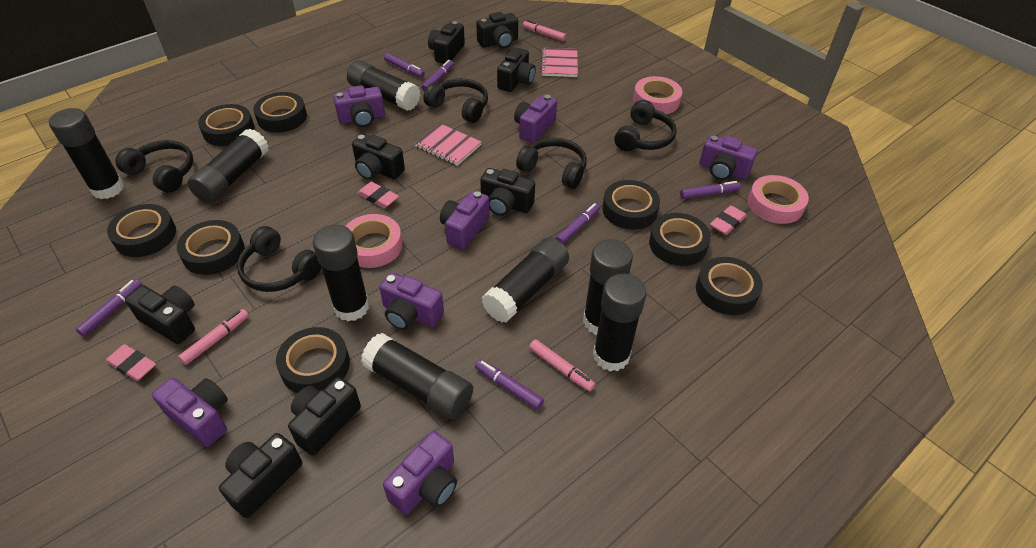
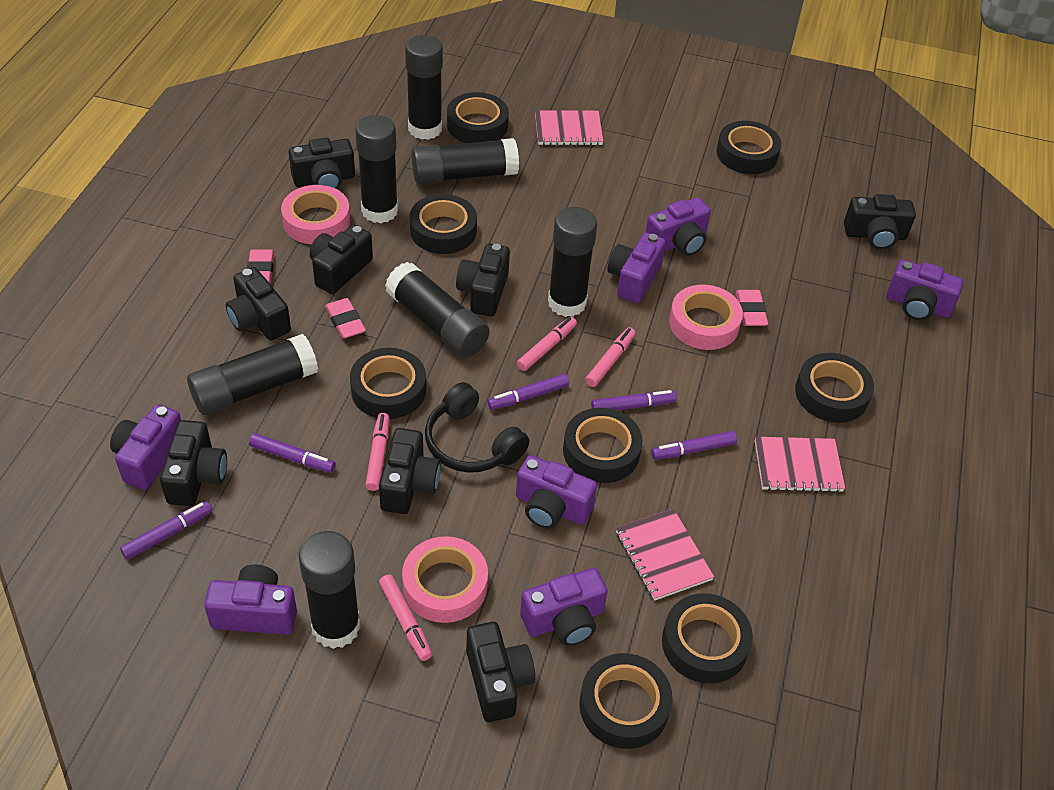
black glue stick: 8 -> 7
black headphones: 5 -> 1
pink marker: 3 -> 4
pink notebook: 2 -> 3
purple marker: 6 -> 5

